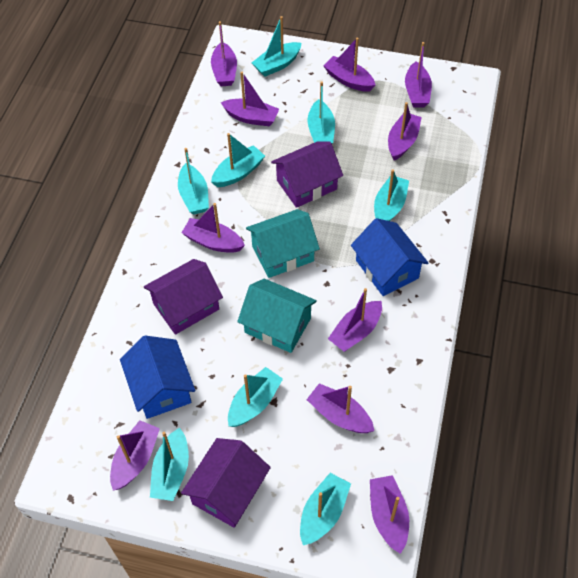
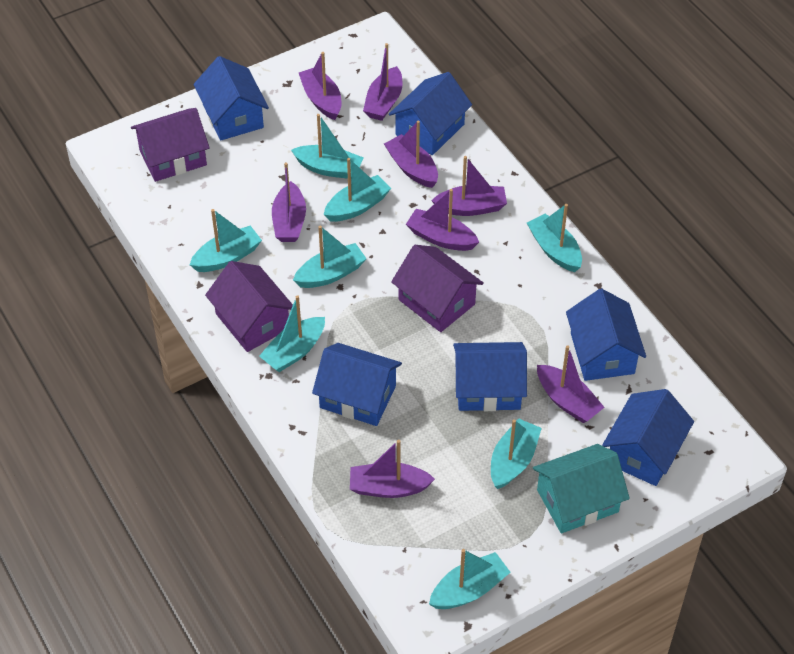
blue house: 2 -> 6
purple boat: 10 -> 8
turquoise house: 2 -> 1

